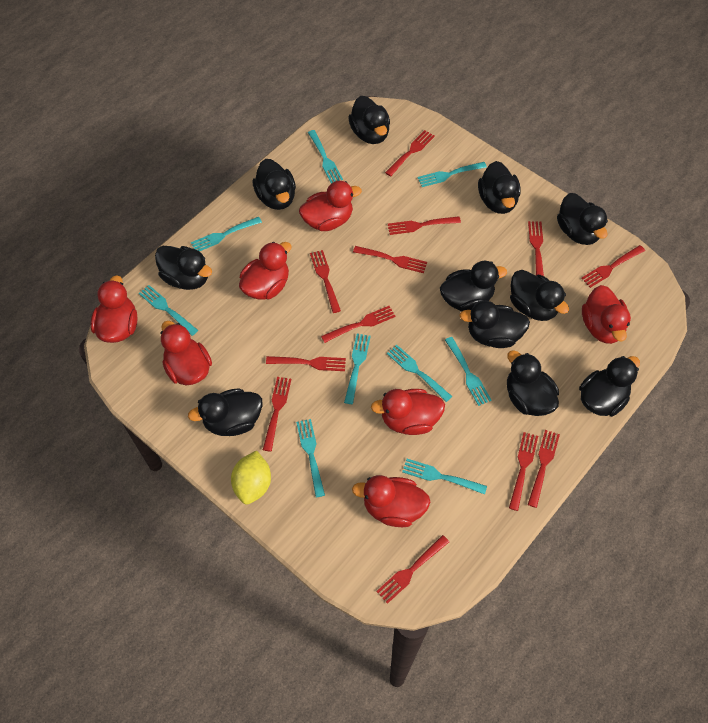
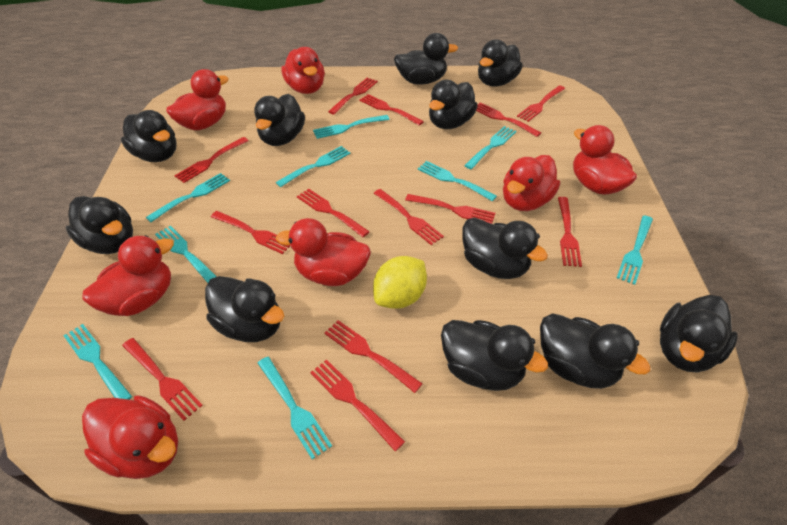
red fork: 12 -> 13

